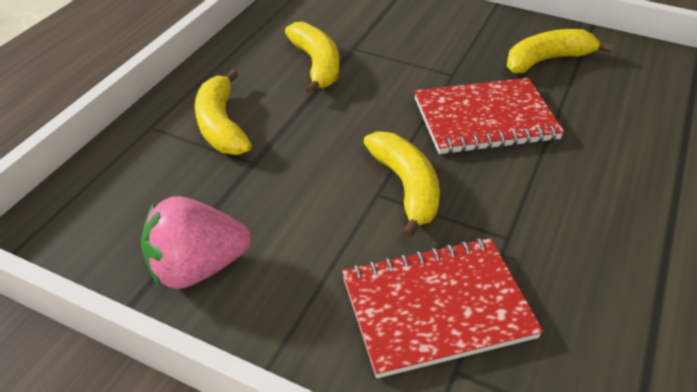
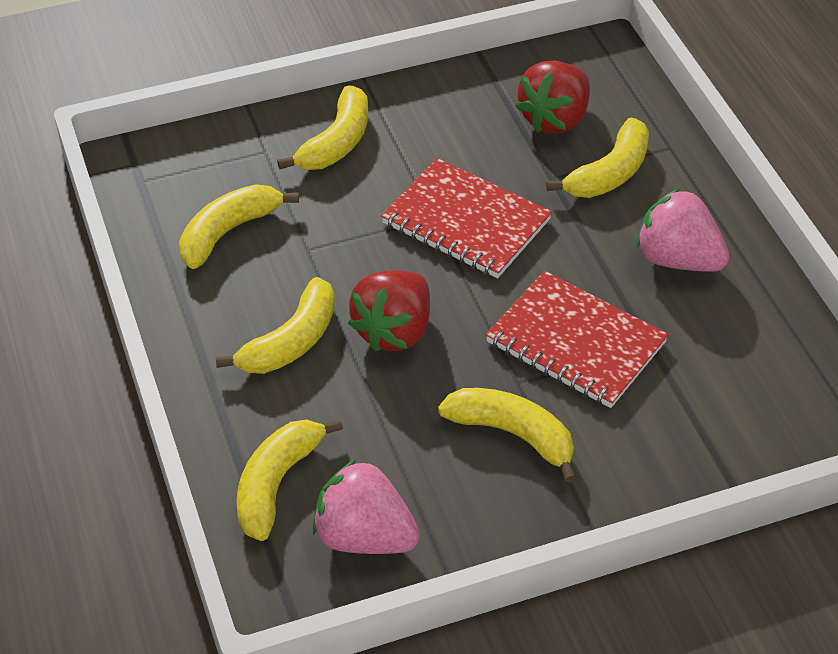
pink strawberry: 1 -> 2
red strawberry: 0 -> 2
yellow banana: 4 -> 6

